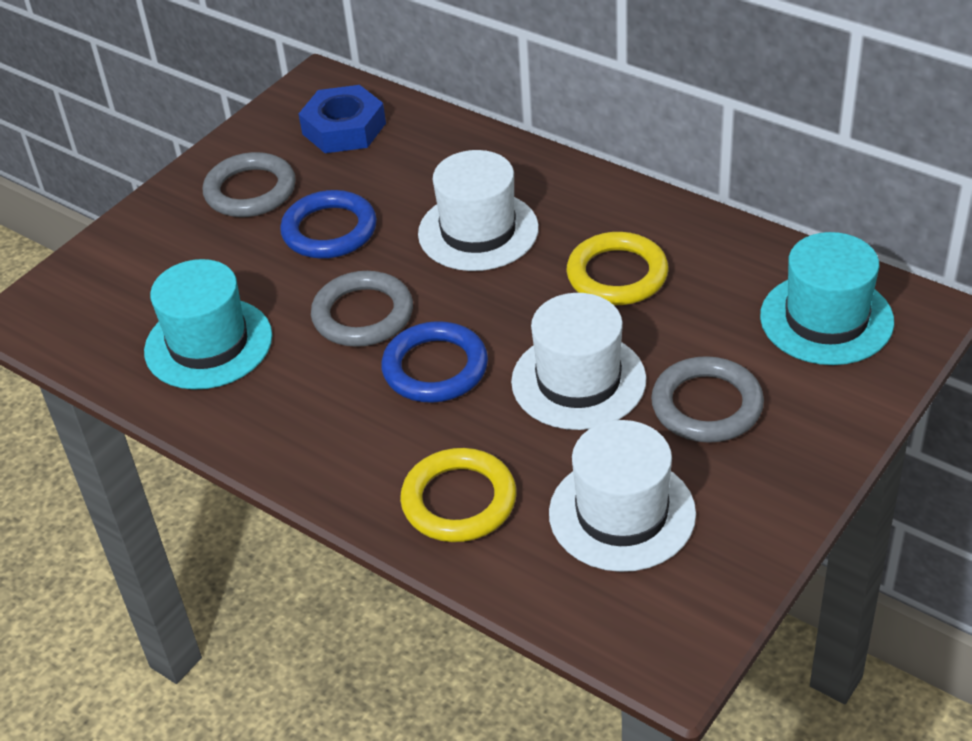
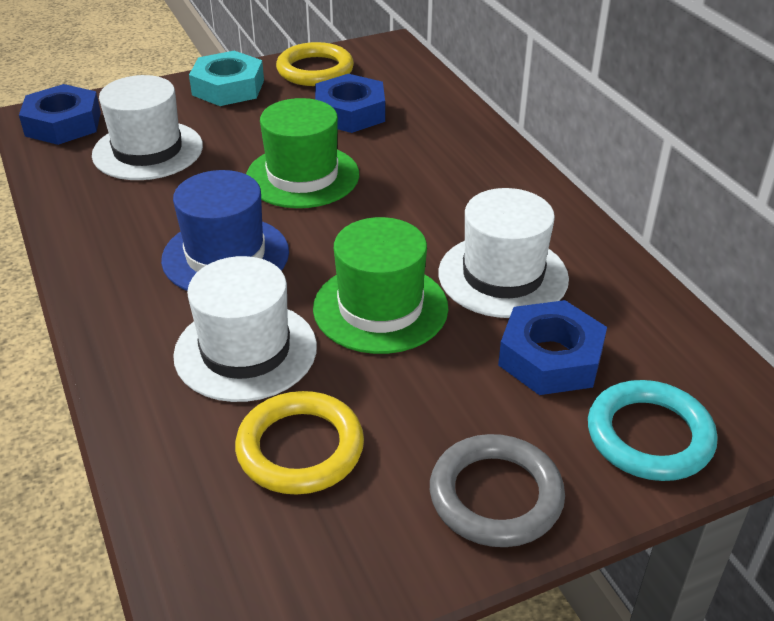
blue hat: 0 -> 1
blue nut: 1 -> 3
blue ring: 2 -> 0
green hat: 0 -> 2
grey ring: 3 -> 1
turquoise hat: 2 -> 0
turquoise nut: 0 -> 1
turquoise ring: 0 -> 1

